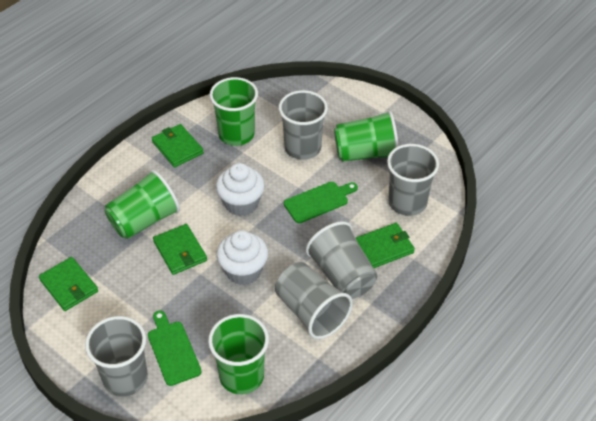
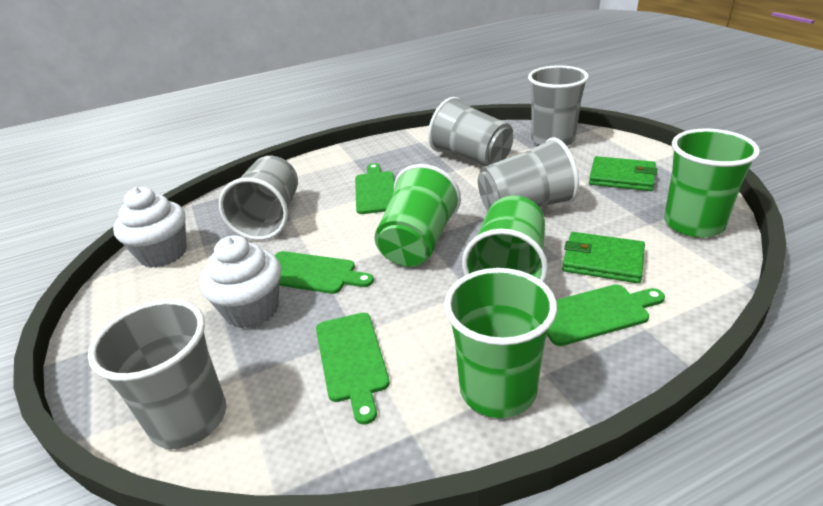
green cutting board: 2 -> 4
green wallet: 4 -> 2

